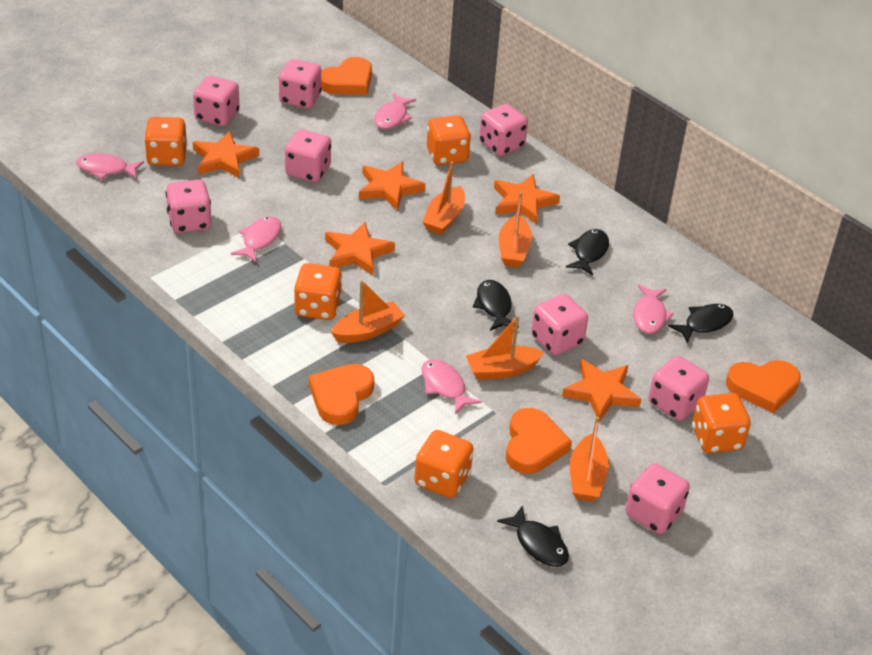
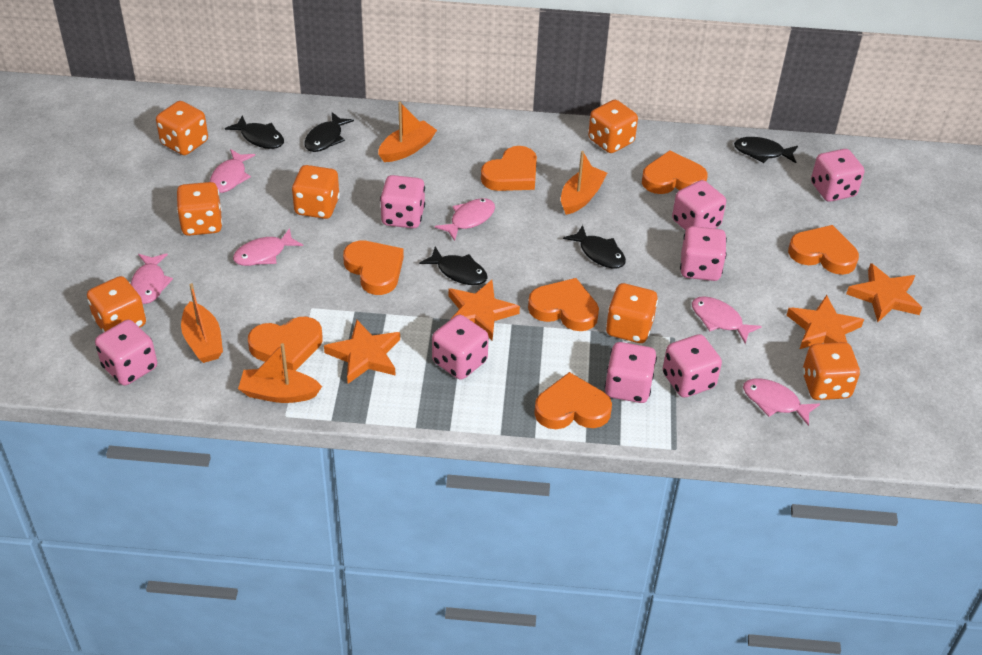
black fish: 4 -> 5
orange boat: 5 -> 4
orange dice: 5 -> 7
orange heart: 4 -> 7
orange star: 5 -> 4
pink fish: 5 -> 6

